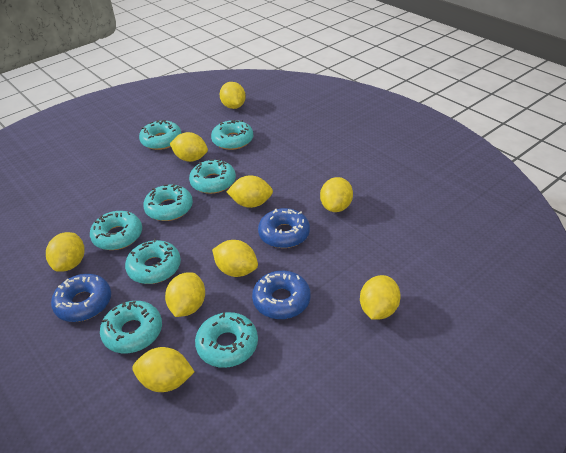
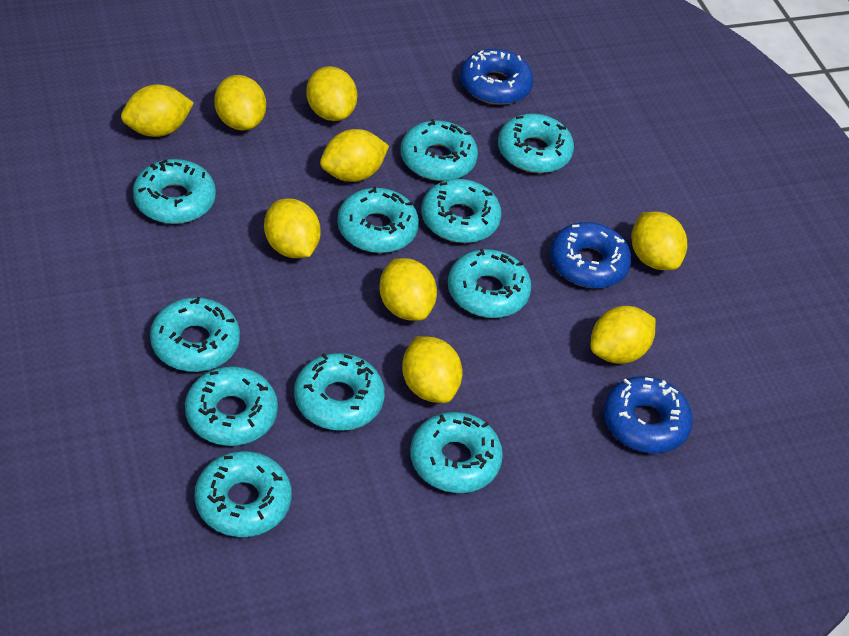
turquoise donut: 8 -> 11

